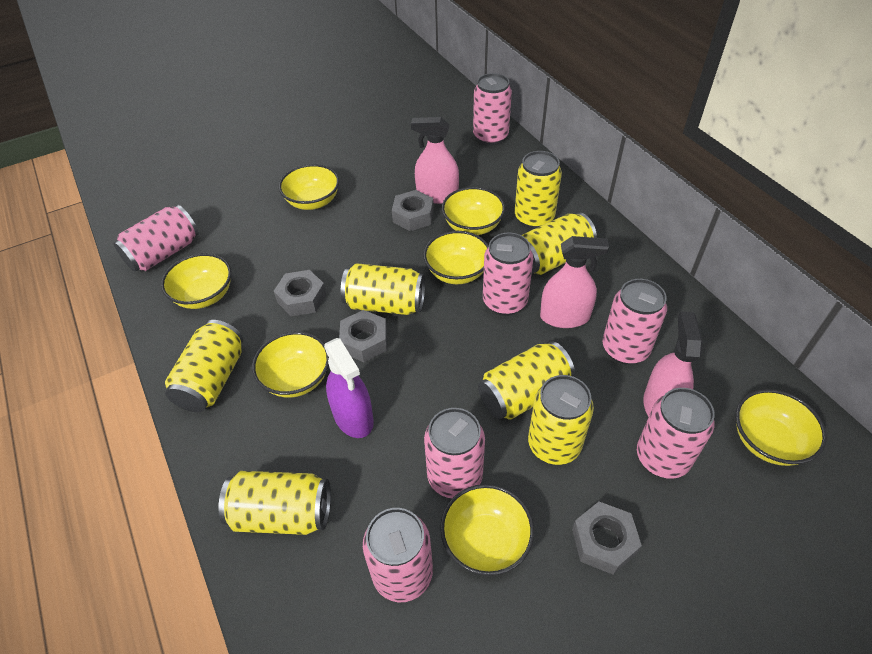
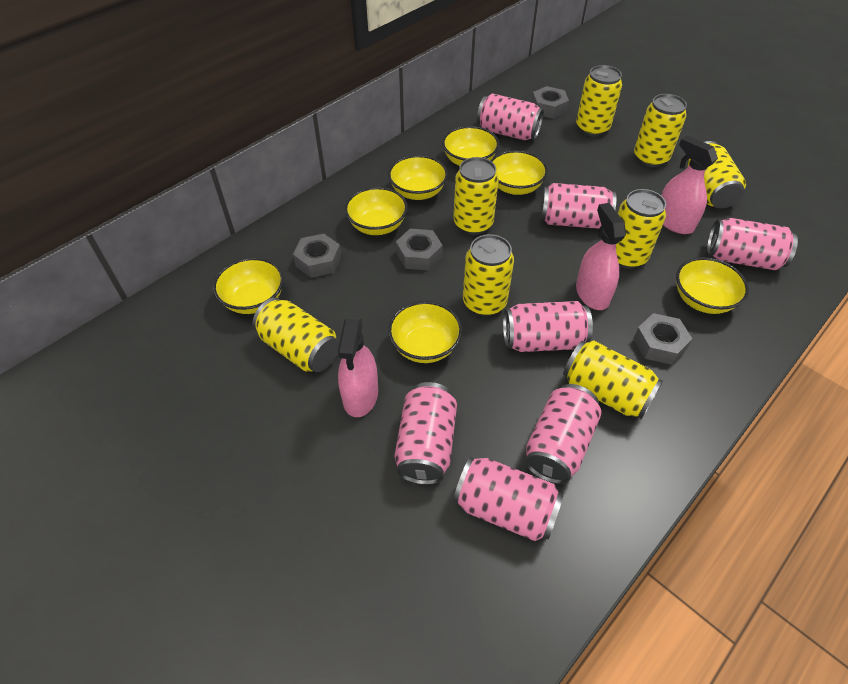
purple spray bottle: 1 -> 0
yellow can: 7 -> 8

